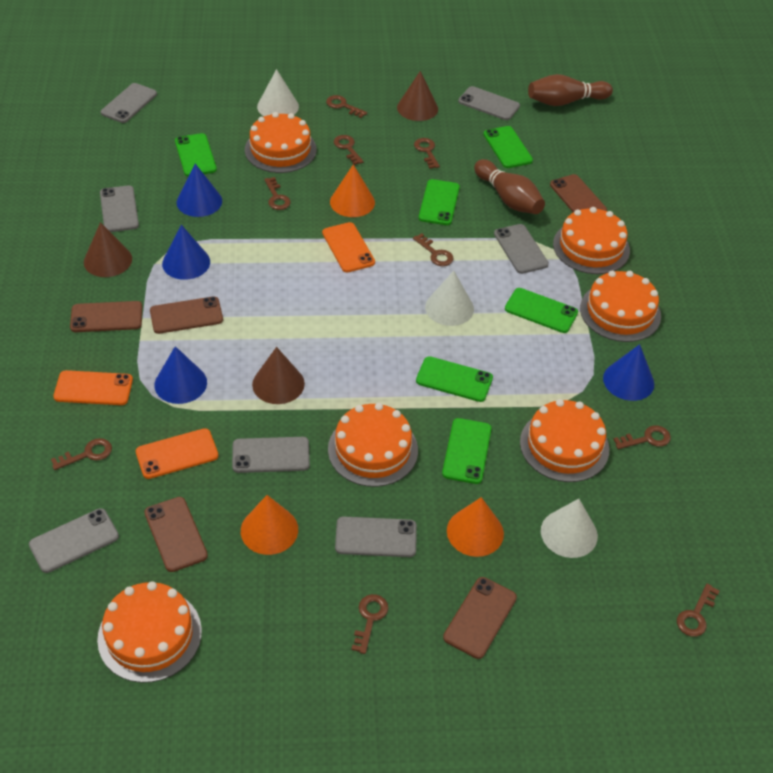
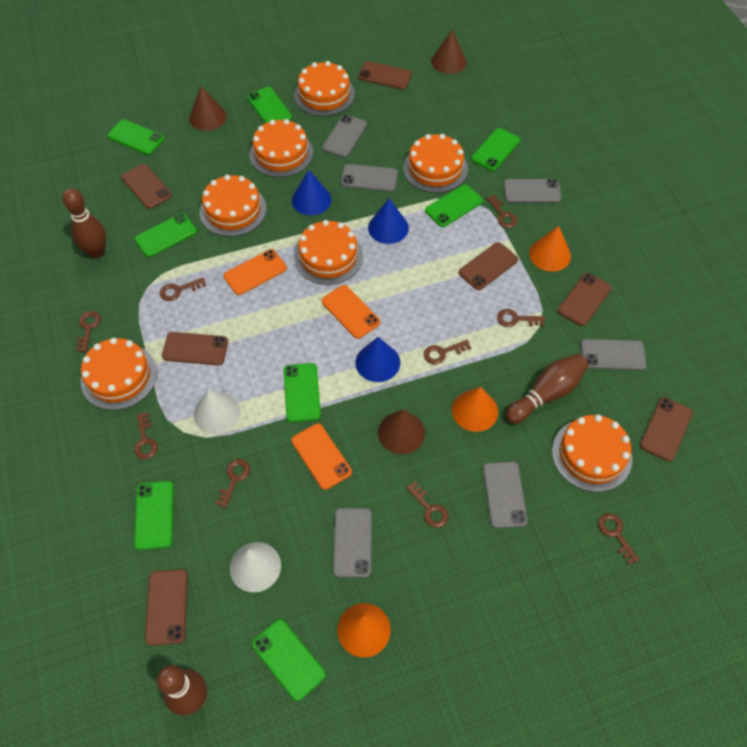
blue cone: 4 -> 3
brown bowling pin: 2 -> 3
brown phone: 5 -> 7
green phone: 6 -> 8
grey phone: 7 -> 6
orange cake: 6 -> 7
white cone: 3 -> 2

